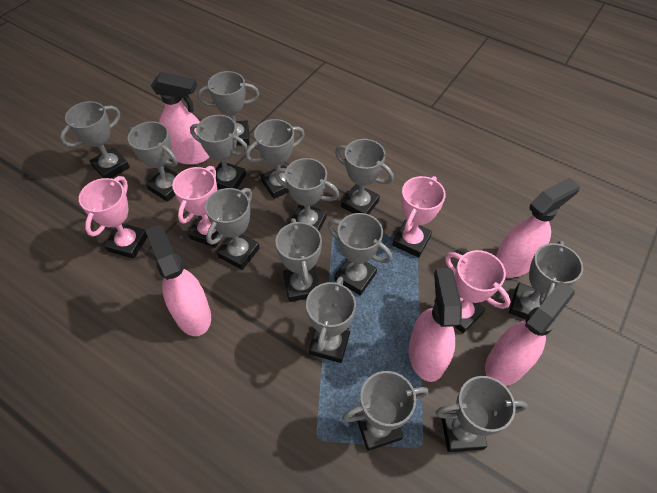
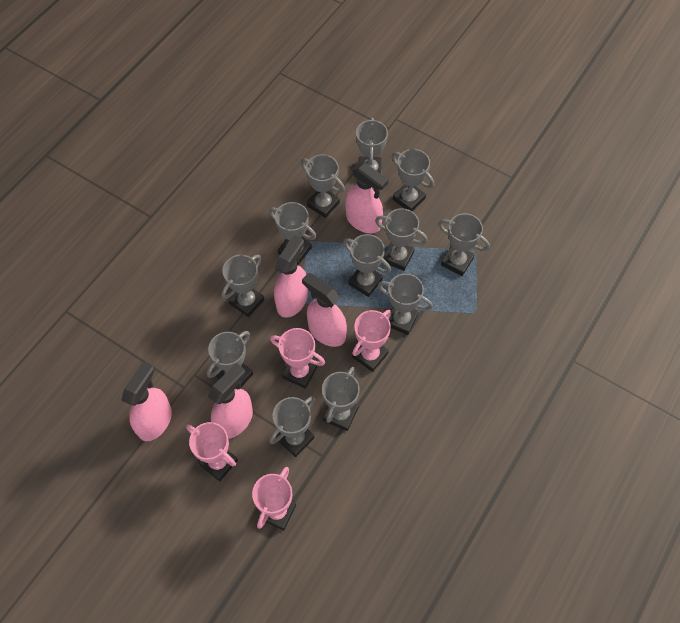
grey trophy: 14 -> 12

